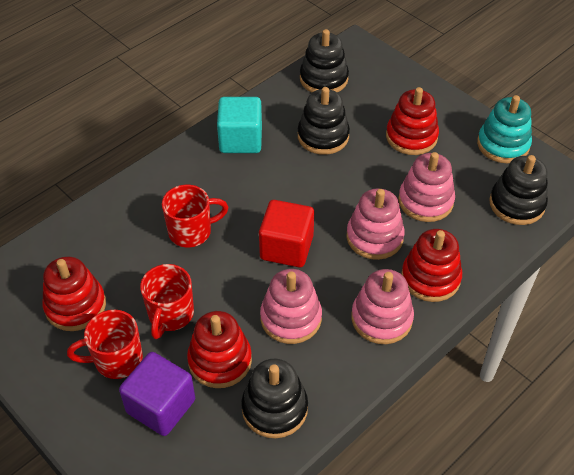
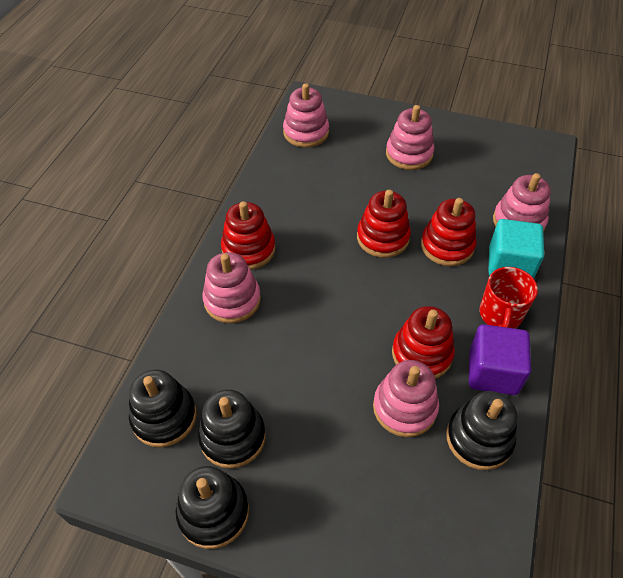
pink stacking toy: 4 -> 5
red cube: 1 -> 0
red mug: 3 -> 1
turquoise stacking toy: 1 -> 0

